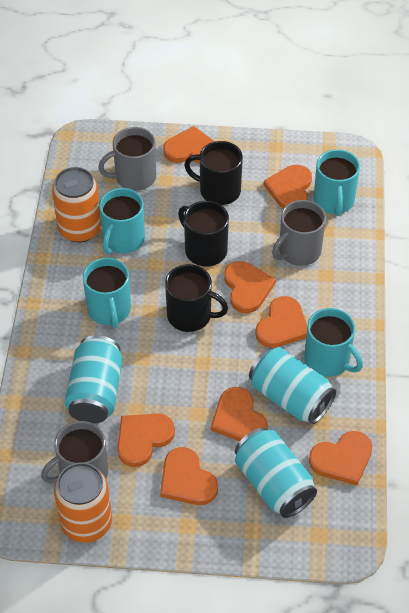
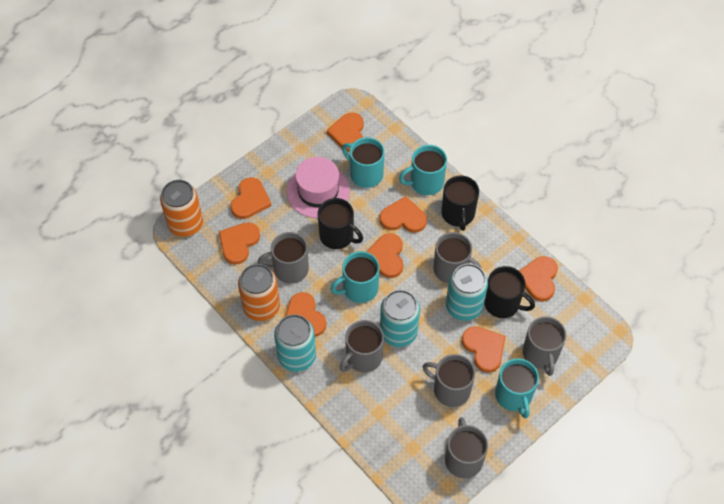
grey mug: 3 -> 6
pink hat: 0 -> 1

